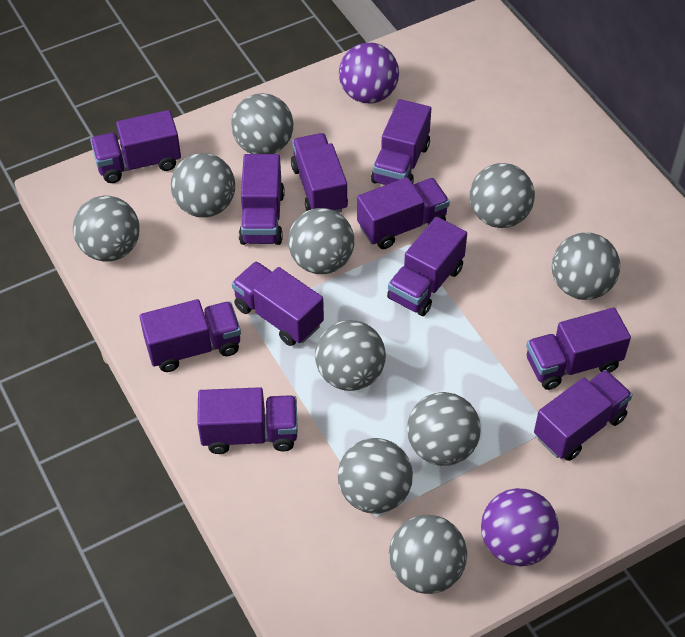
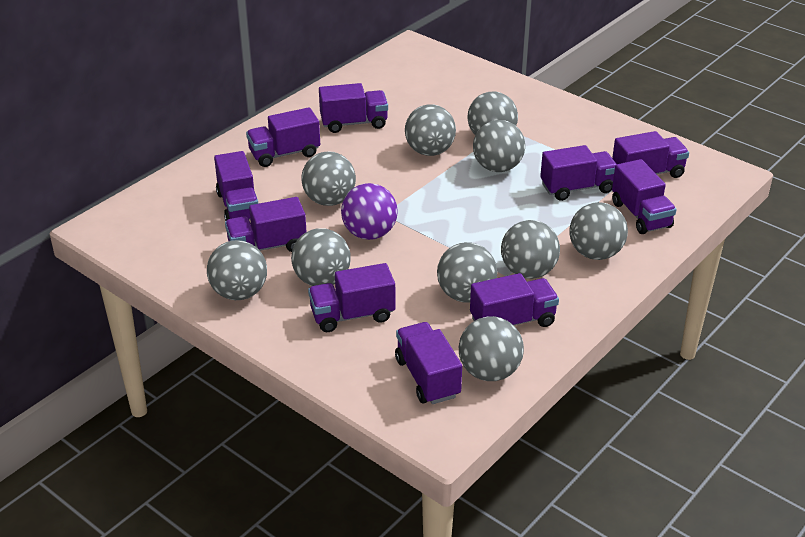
purple ball: 2 -> 1
purple truck: 11 -> 10

